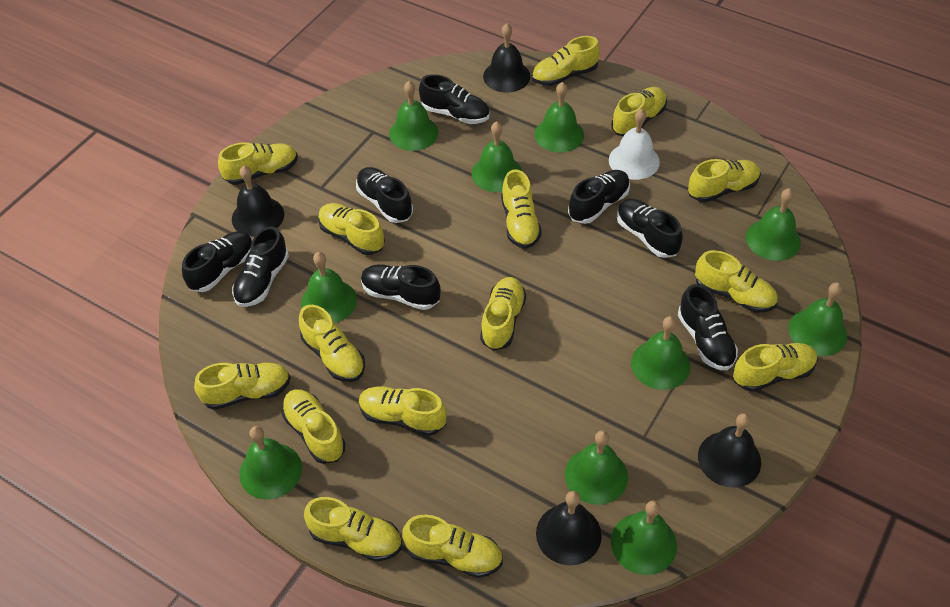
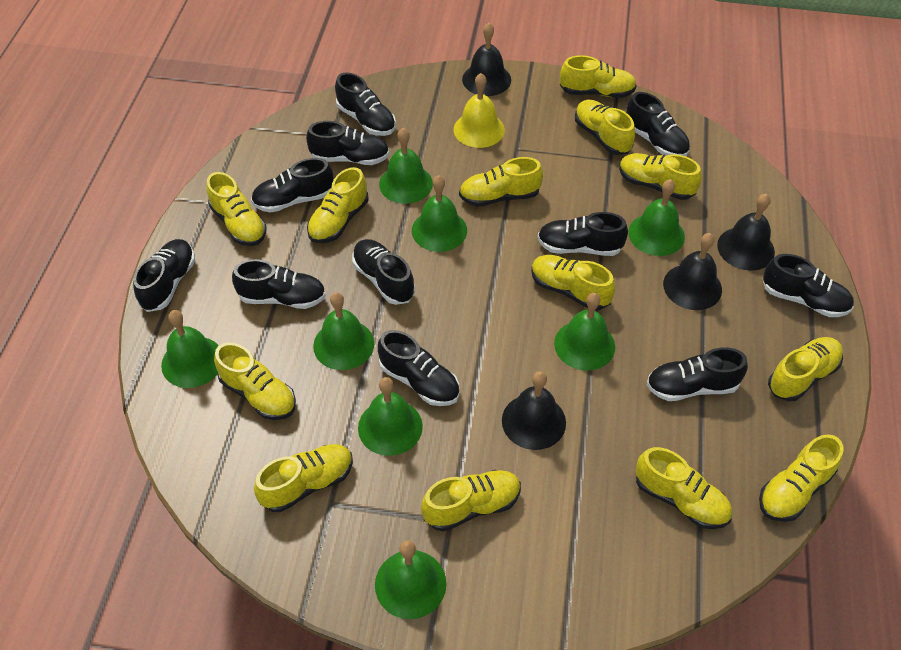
black shoe: 8 -> 11
green bell: 10 -> 8
white bell: 1 -> 0
yellow bell: 0 -> 1
yellow shoe: 15 -> 13

